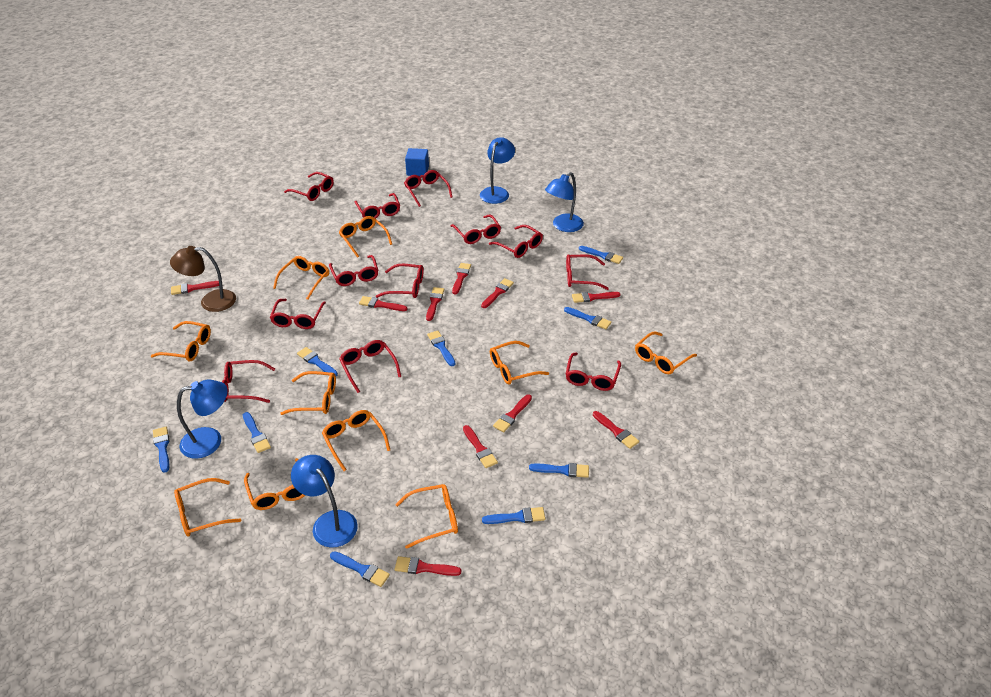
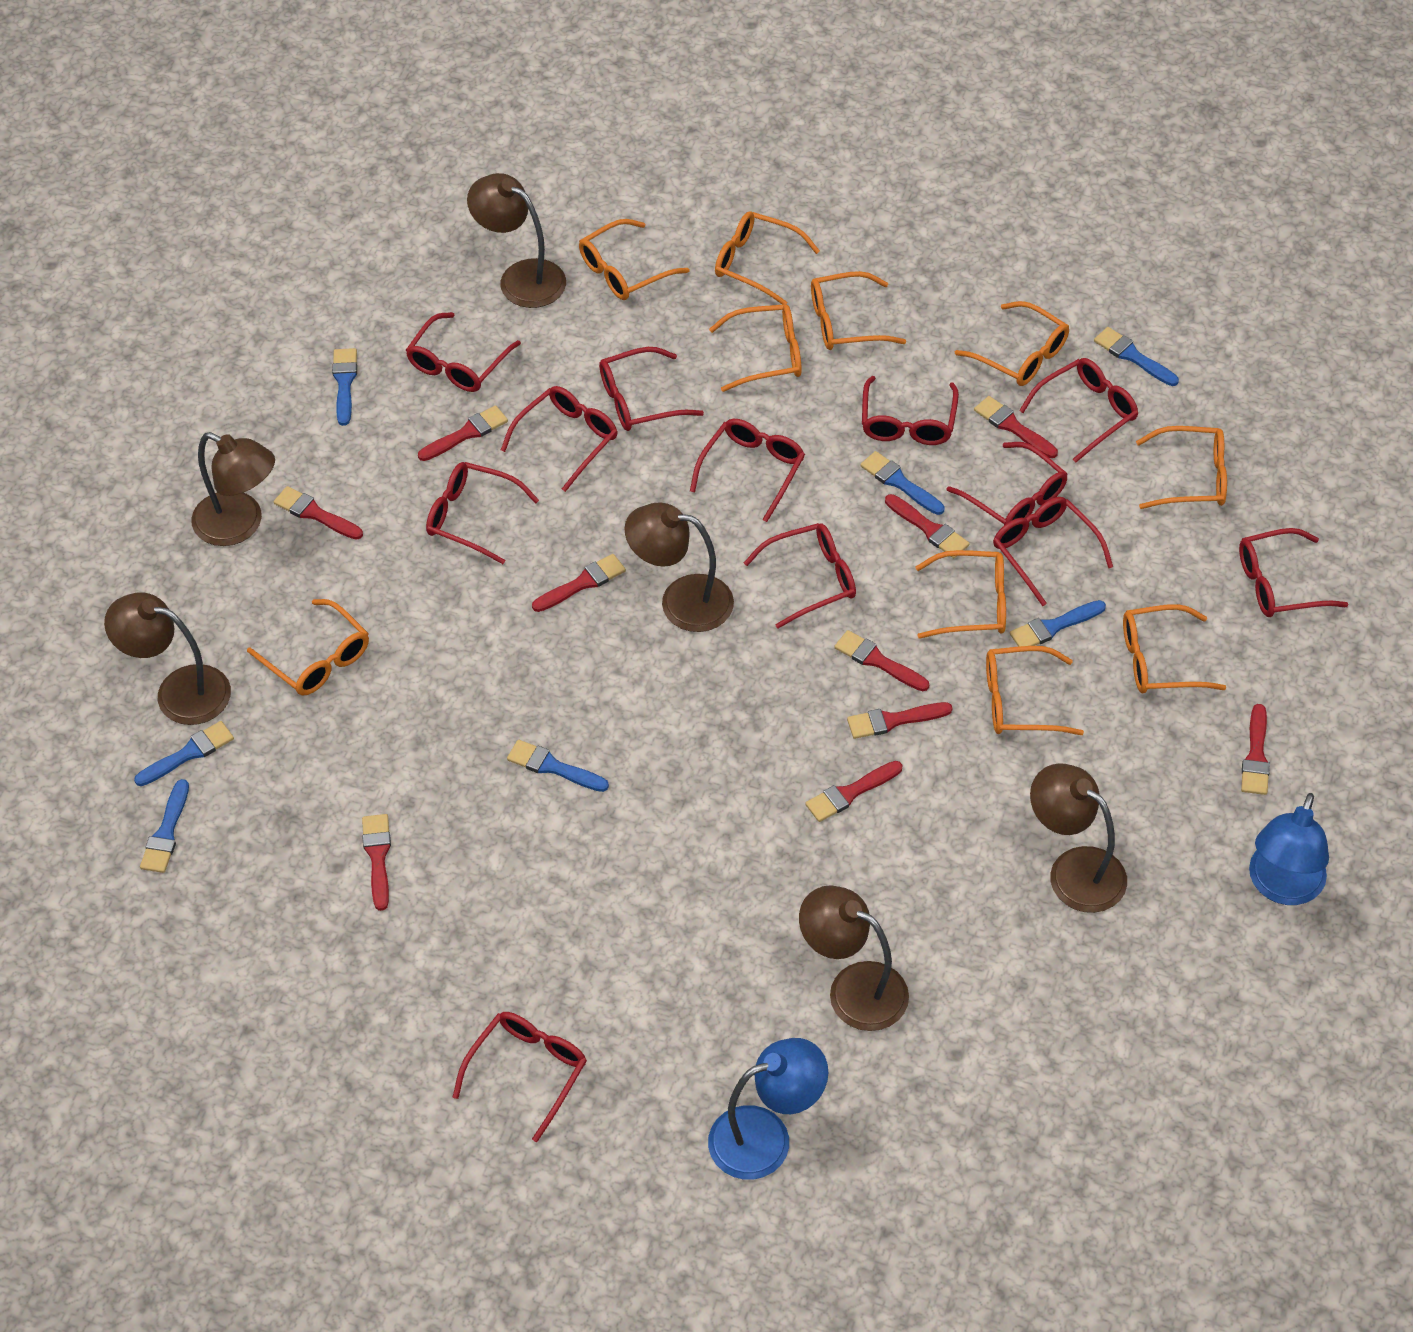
blue brush: 9 -> 7
blue cube: 1 -> 0
blue lamp: 4 -> 2
brown lamp: 1 -> 6

